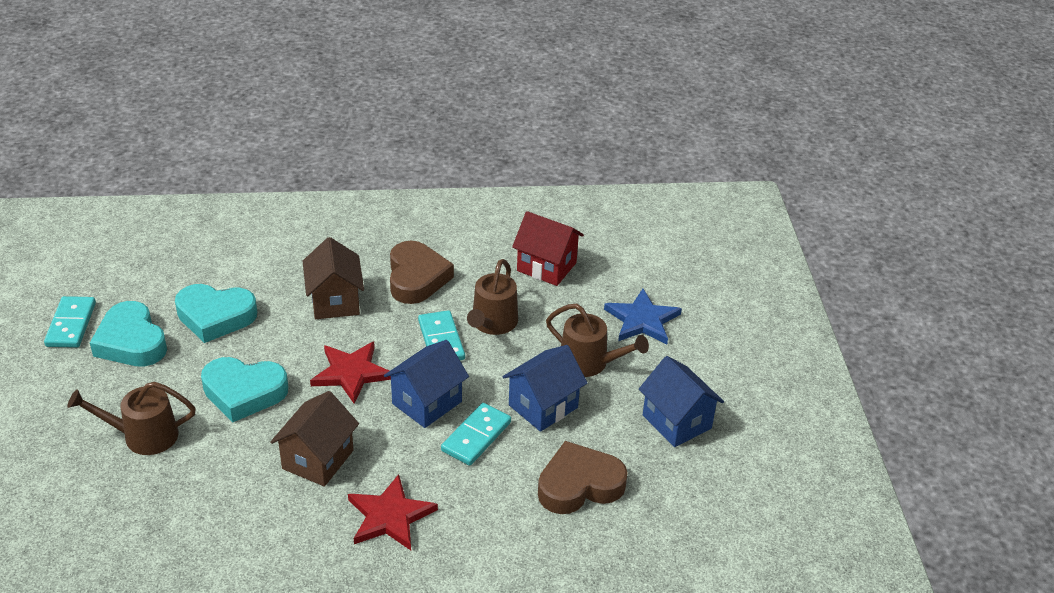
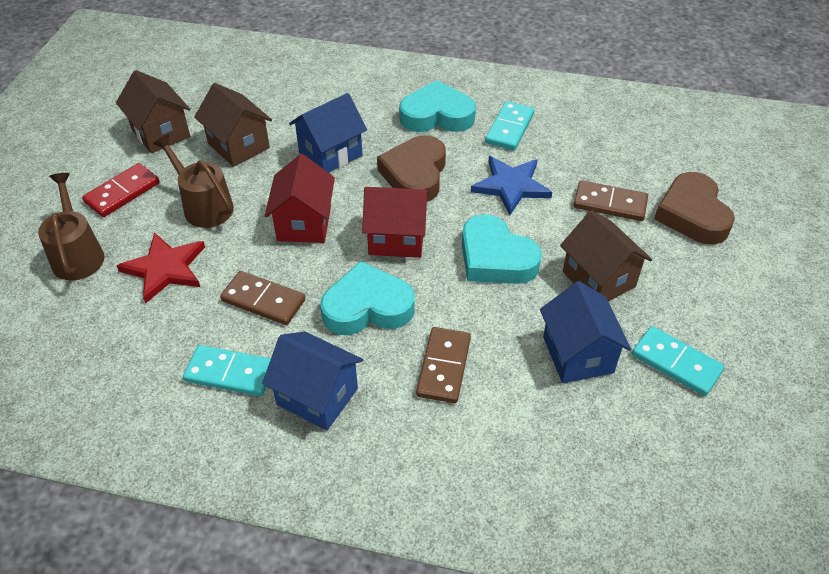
brown domino: 0 -> 3
brown house: 2 -> 3
brown watering can: 3 -> 2
red domino: 0 -> 1
red house: 1 -> 2
red star: 2 -> 1

